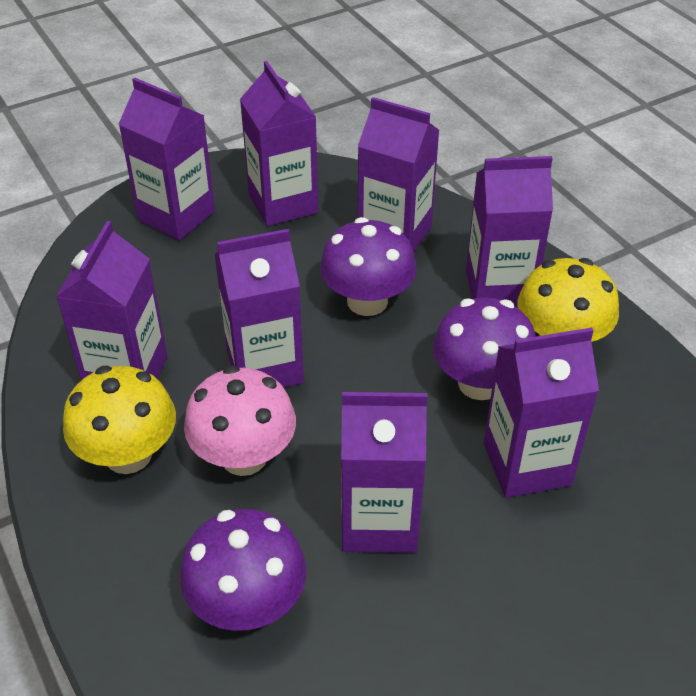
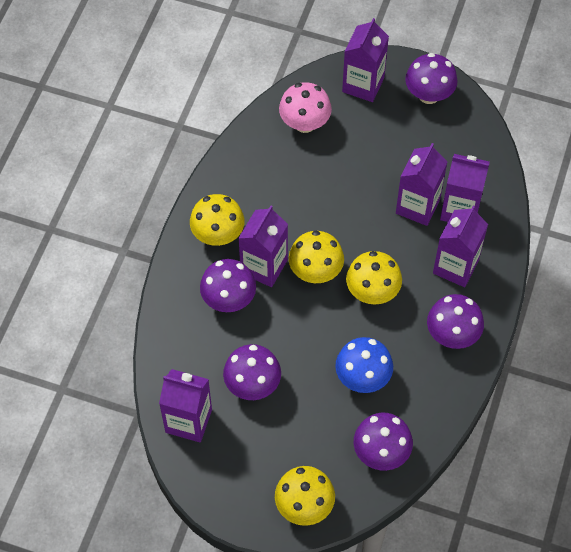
blue mushroom: 0 -> 1
purple carton: 8 -> 6
purple mushroom: 3 -> 5
yellow mushroom: 2 -> 4

